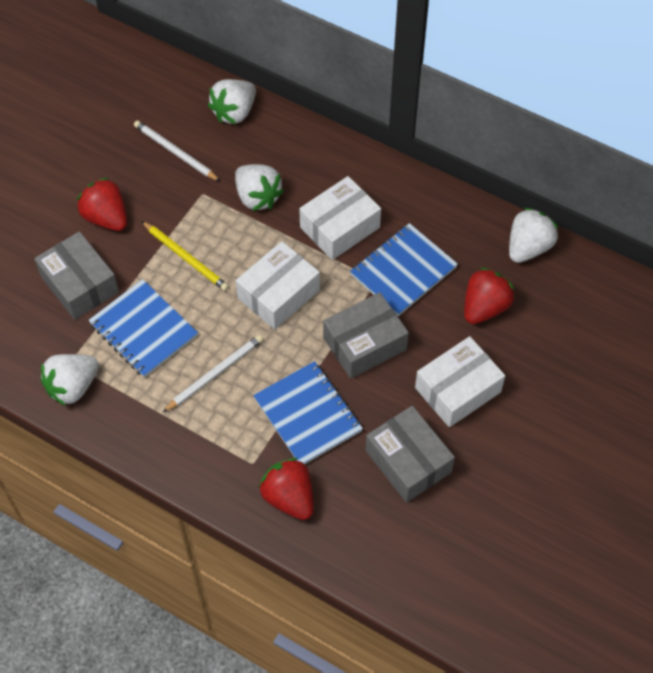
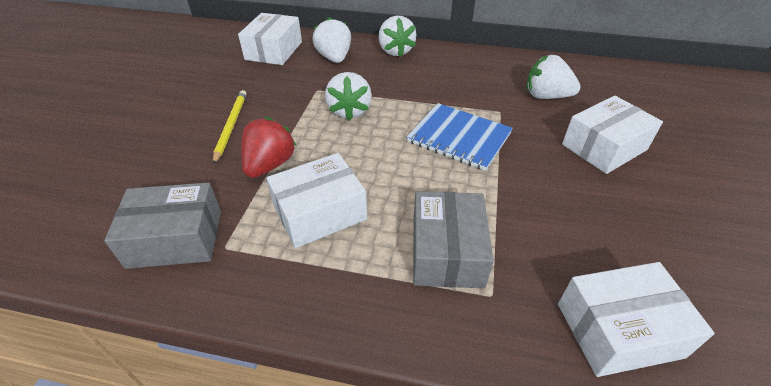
blue notebook: 3 -> 1
grey box: 3 -> 2
red strawberry: 3 -> 1
white box: 3 -> 4
white pencil: 2 -> 0

